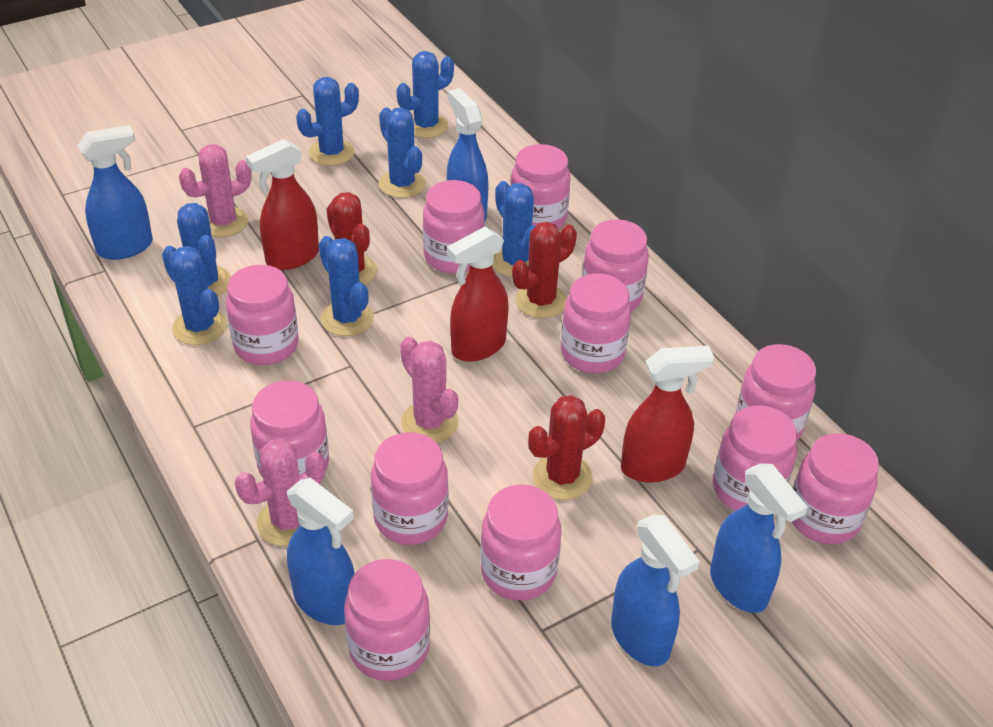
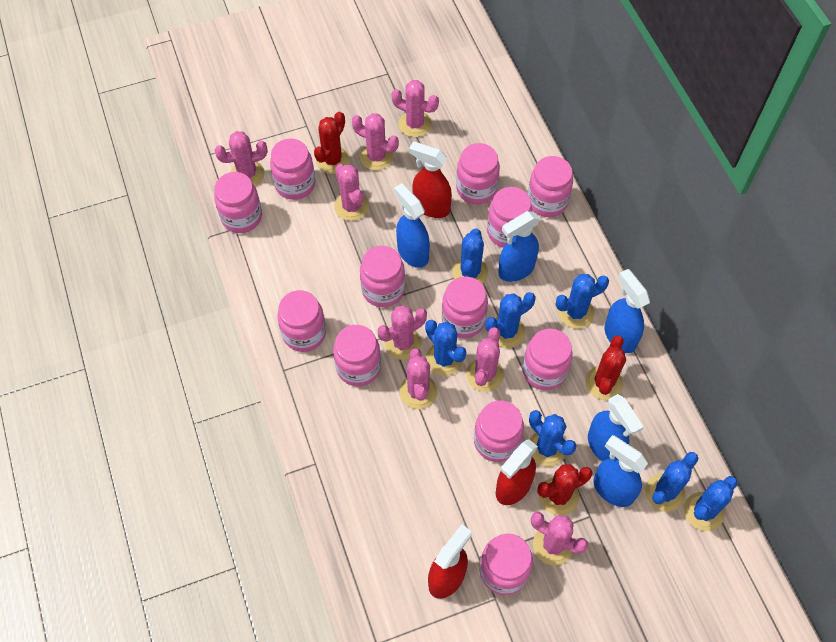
pink cactus: 3 -> 8

